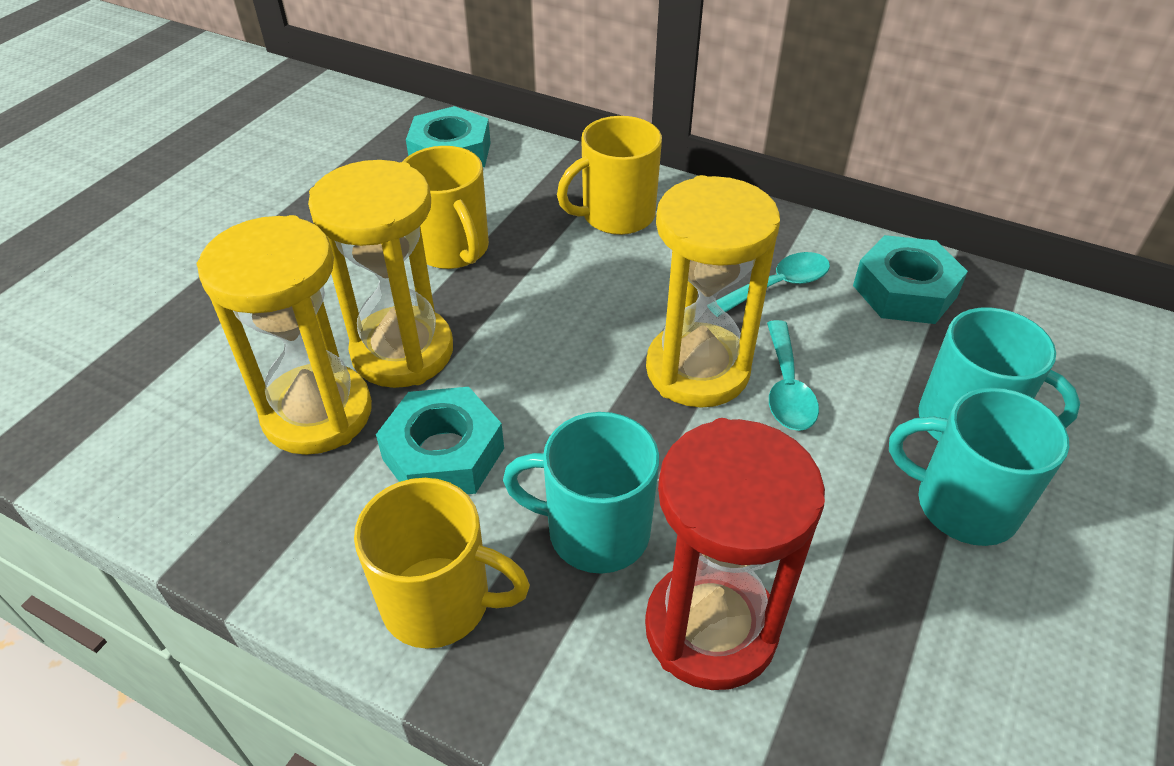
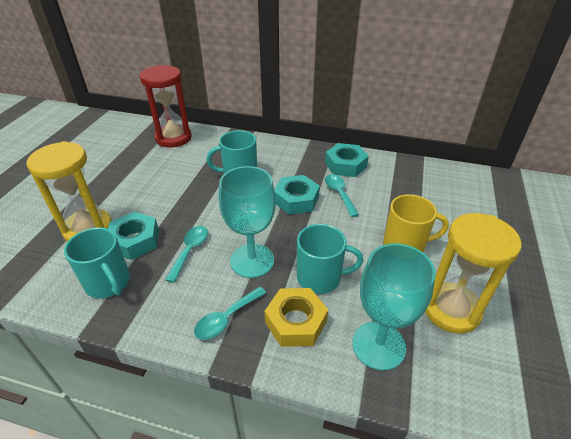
turquoise goblet: 0 -> 2
turquoise spoon: 2 -> 3
yellow hourglass: 3 -> 2
yellow mug: 3 -> 1
yellow nut: 0 -> 1

